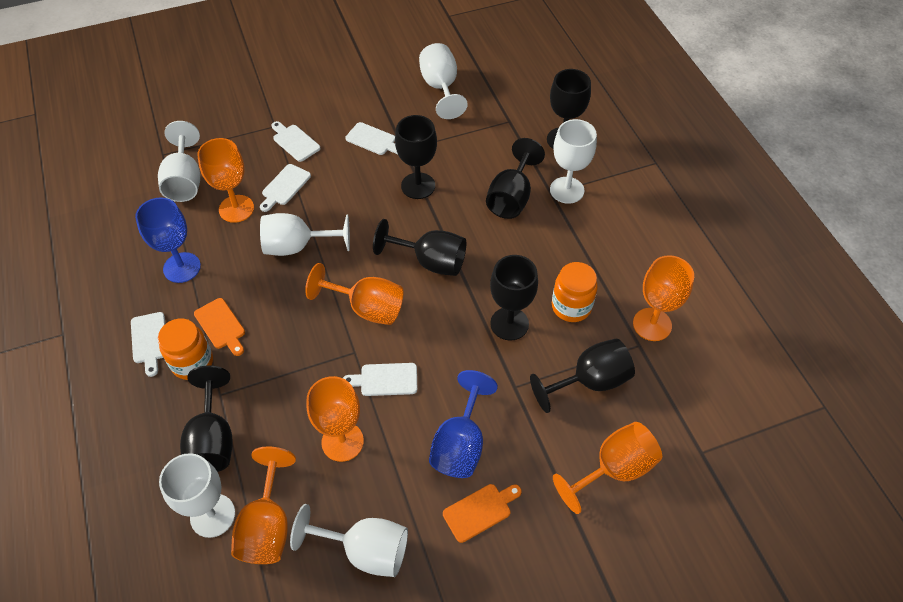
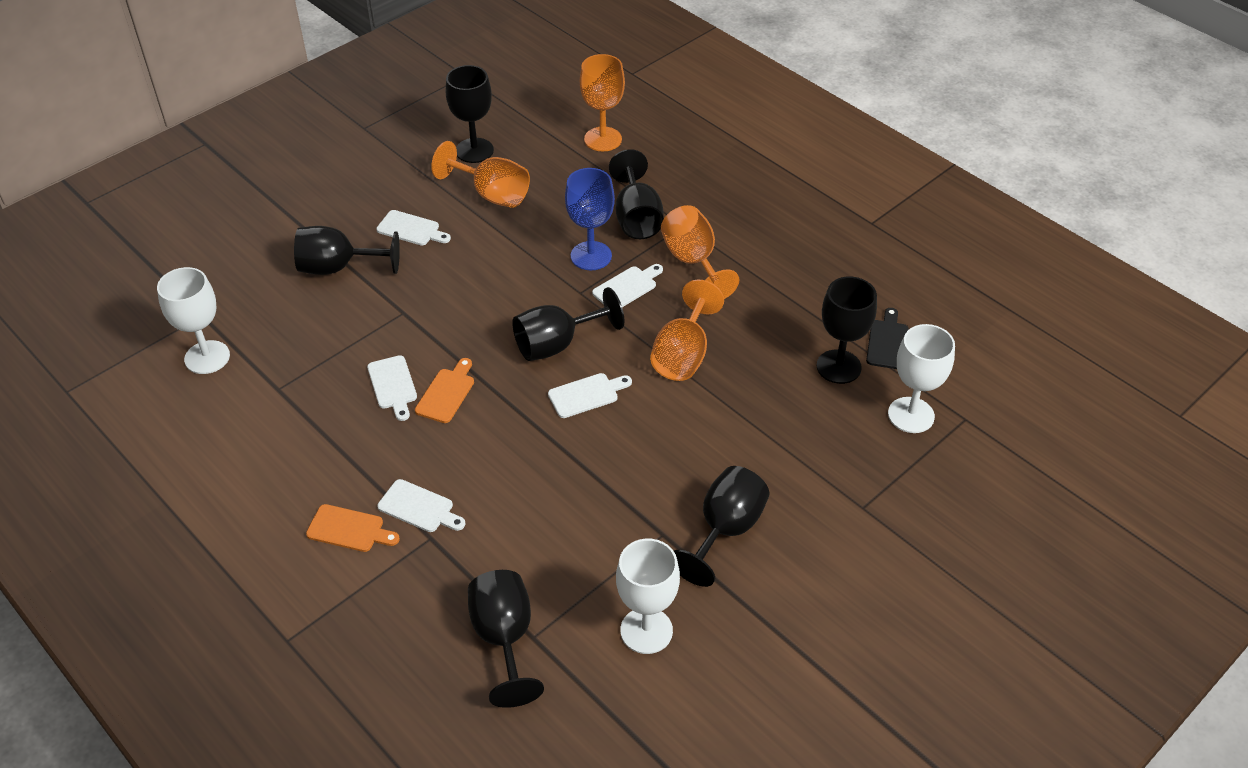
black cutting board: 0 -> 1
blue goblet: 2 -> 1
orange goblet: 6 -> 4
orange jar: 2 -> 0
white goblet: 6 -> 3

